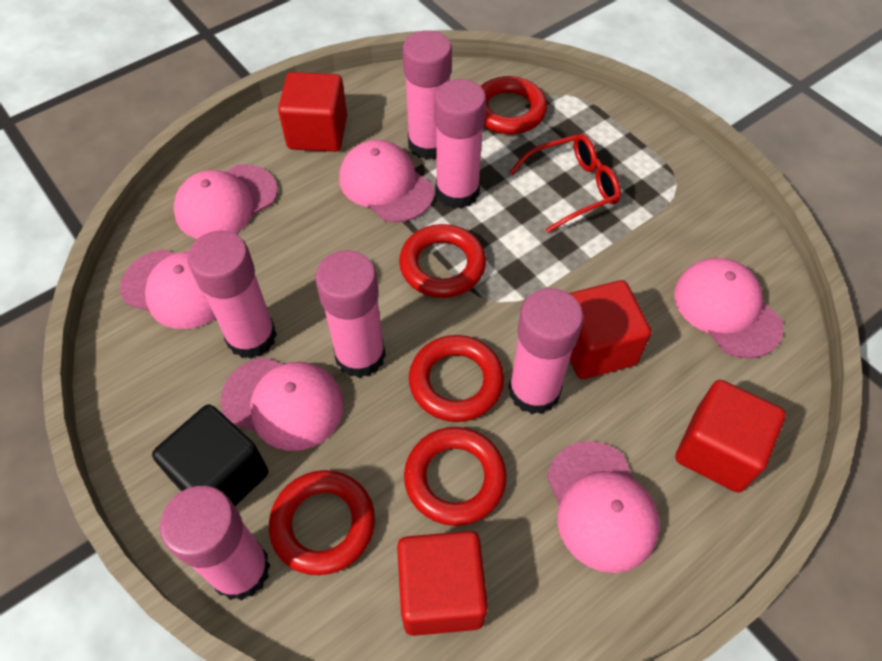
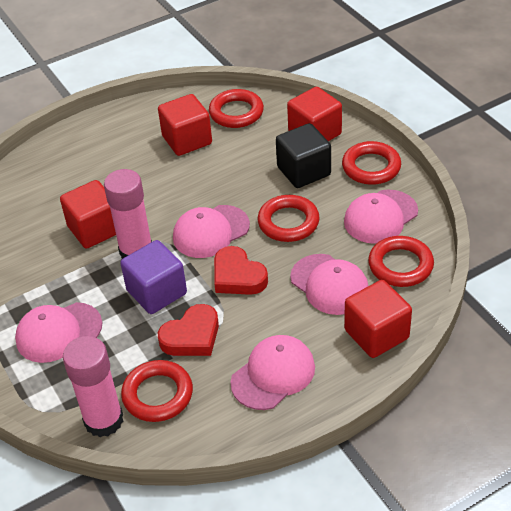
pink cap: 6 -> 5
pink glue stick: 6 -> 2
purple cube: 0 -> 1
red glasses: 1 -> 0
red heart: 0 -> 2

